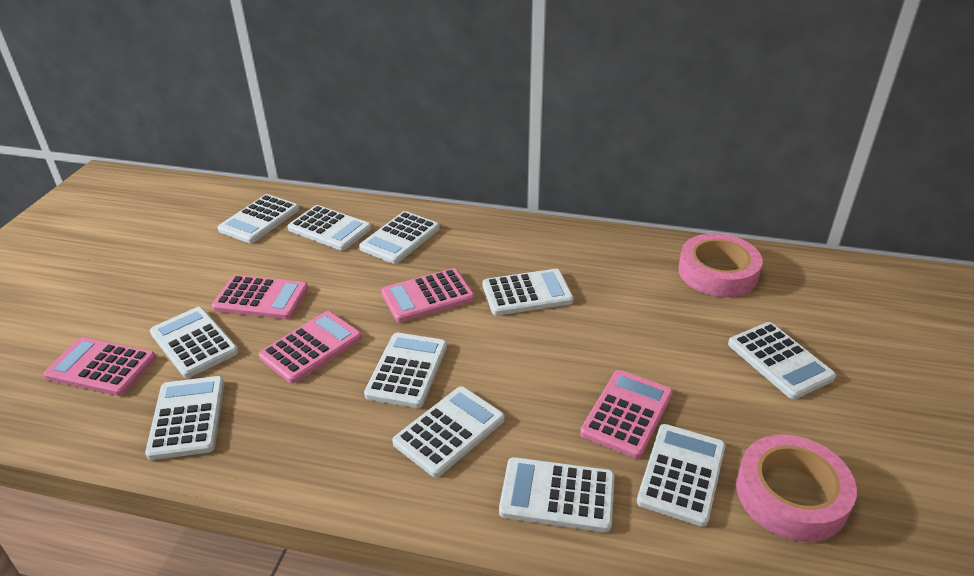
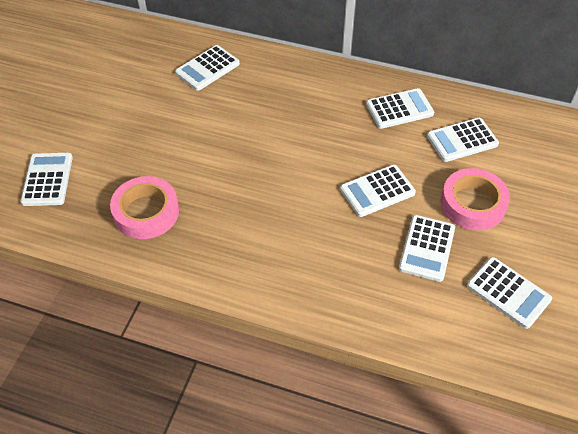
pink calculator: 5 -> 0
white calculator: 11 -> 7

